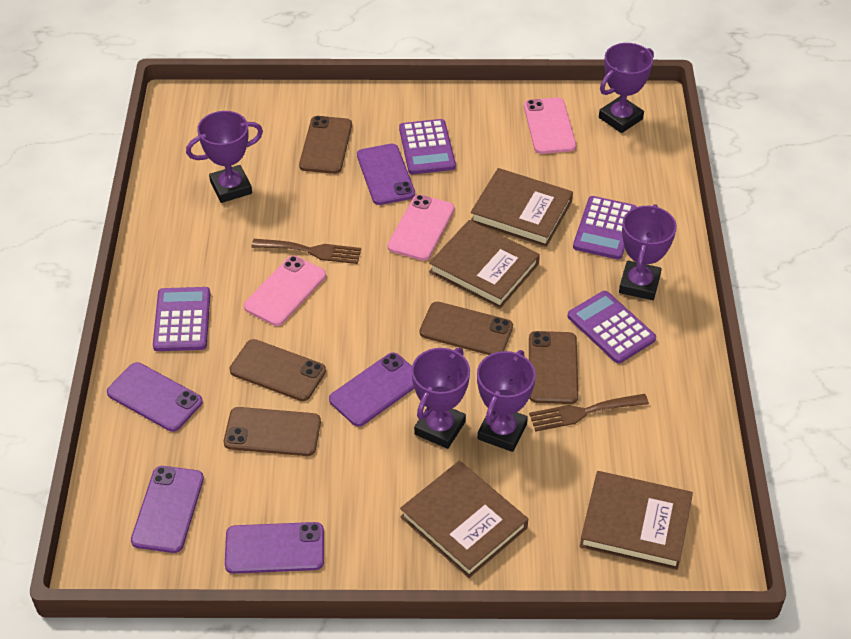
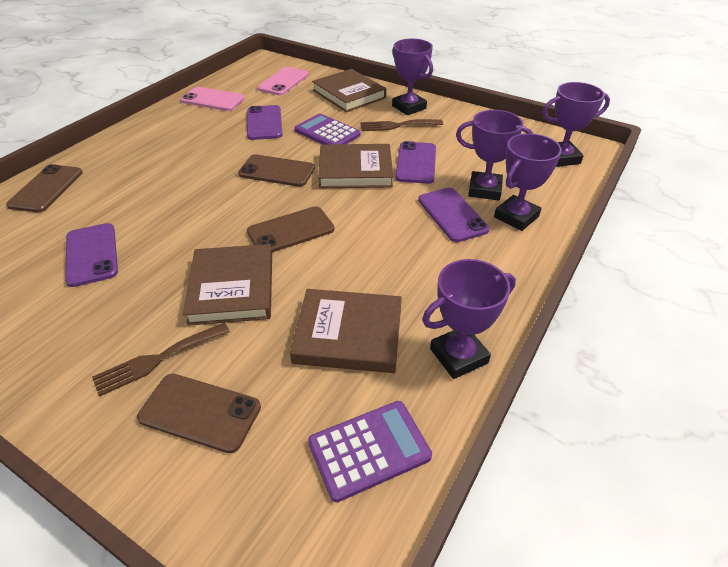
brown phone: 5 -> 4
pink phone: 3 -> 2
purple calculator: 4 -> 2
purple phone: 5 -> 4

